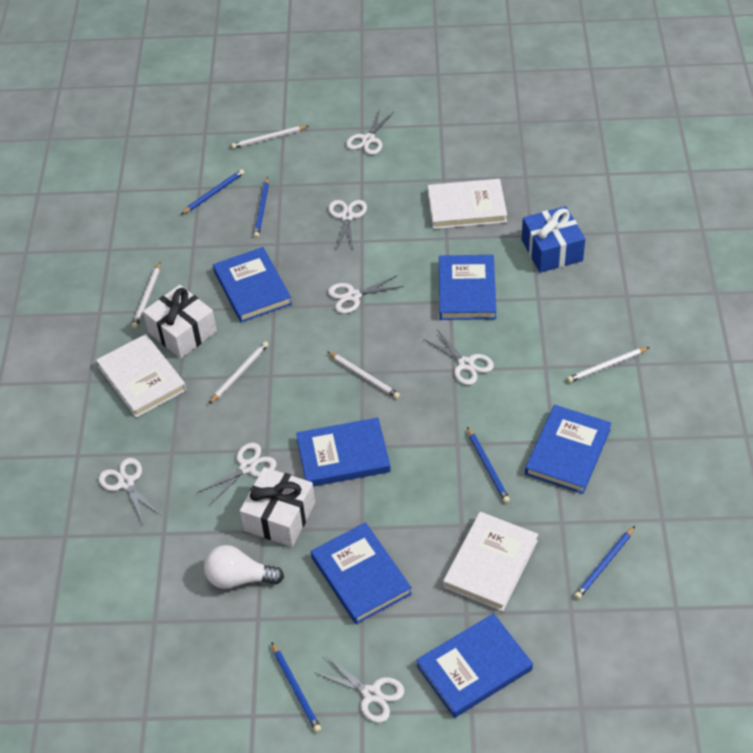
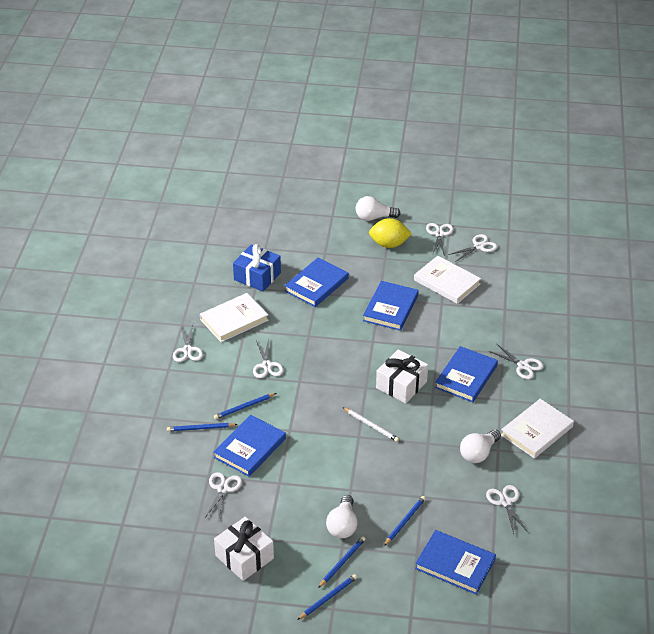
blue book: 6 -> 5
white light bulb: 1 -> 3
white pencil: 5 -> 1
yellow lemon: 0 -> 1

